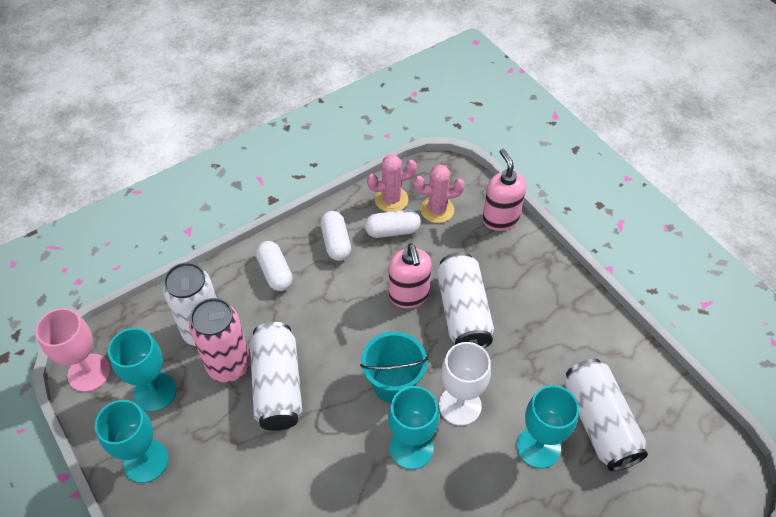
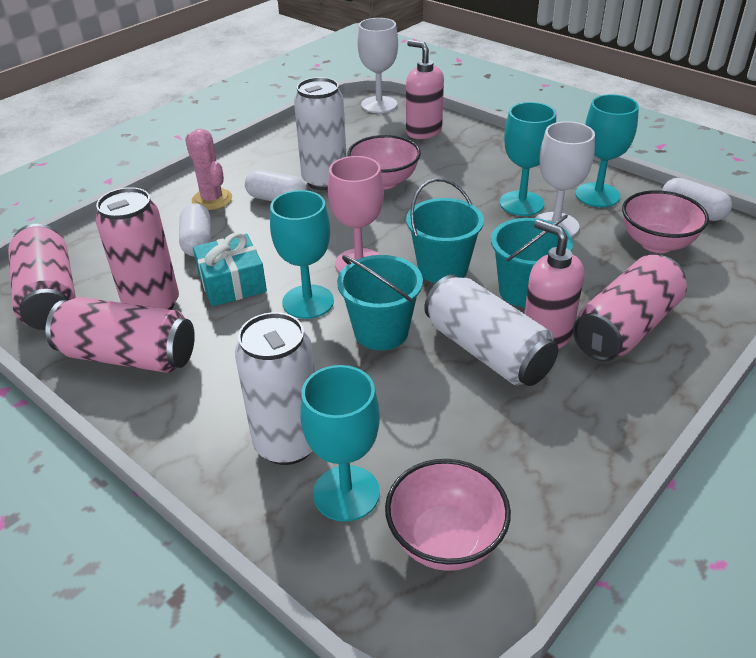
pink bowl: 0 -> 3
pink cactus: 2 -> 1
pink can: 1 -> 4
turquoise bucket: 1 -> 3
turquoise gift: 0 -> 1
white can: 4 -> 3
white goblet: 1 -> 2

